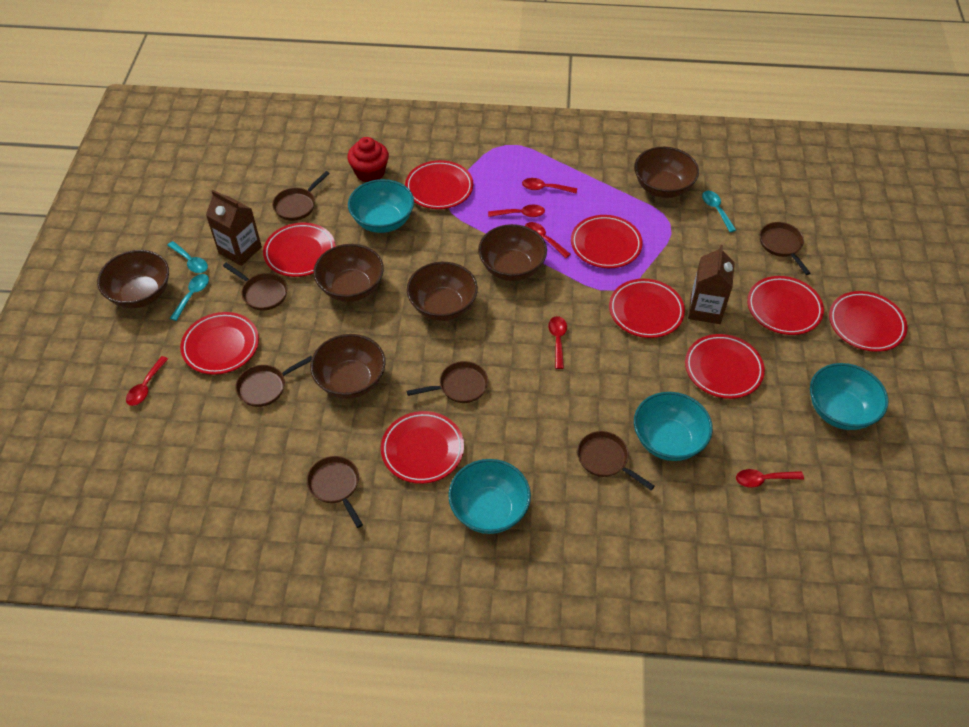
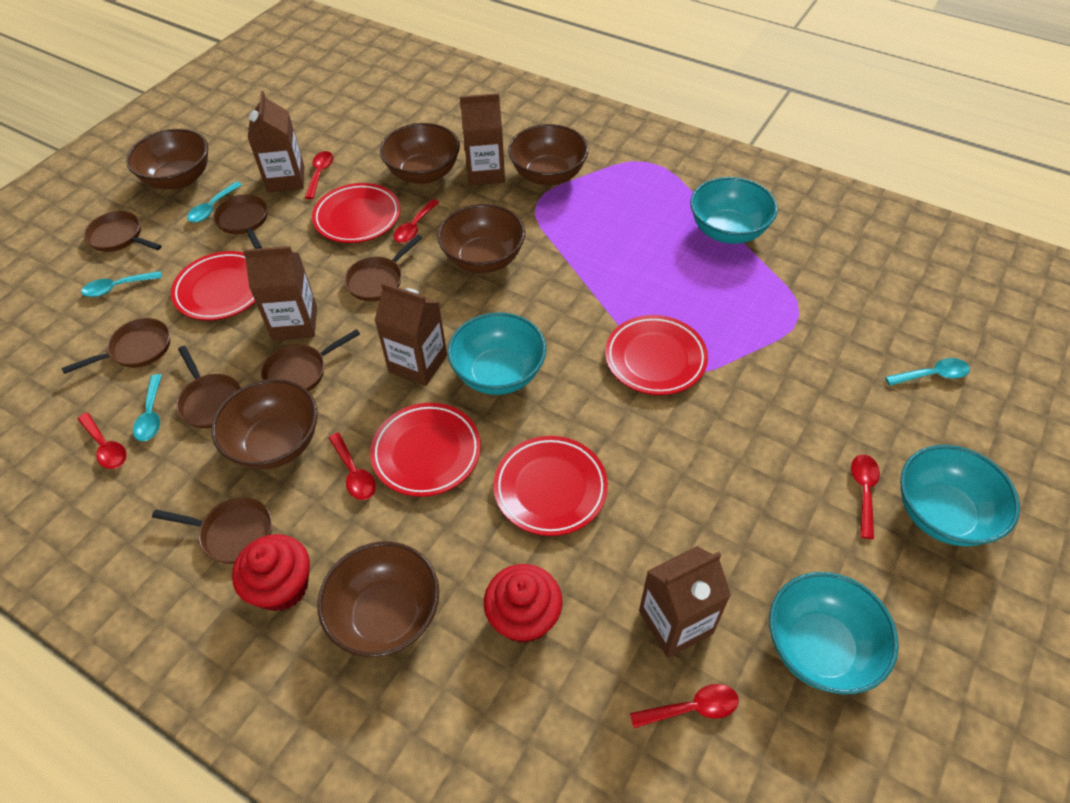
brown carton: 2 -> 5
red cupcake: 1 -> 2
red plate: 9 -> 5
turquoise spoon: 3 -> 4

